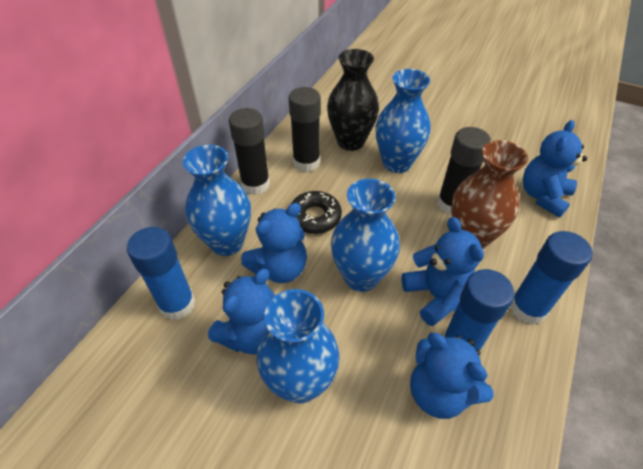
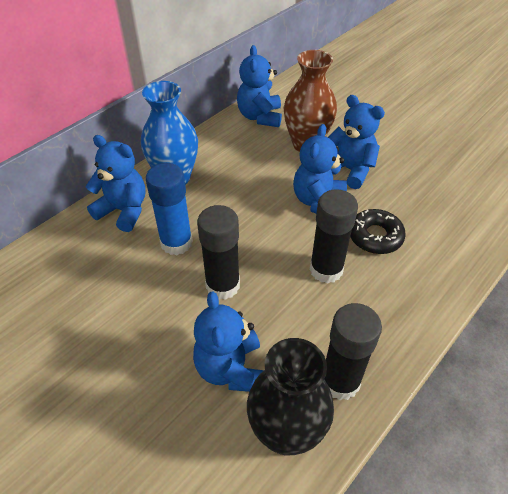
blue glue stick: 3 -> 1
blue vase: 4 -> 1

